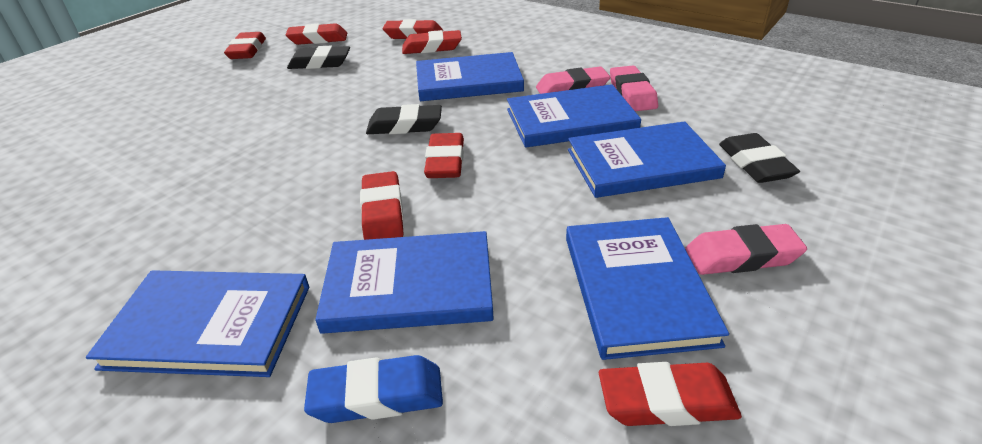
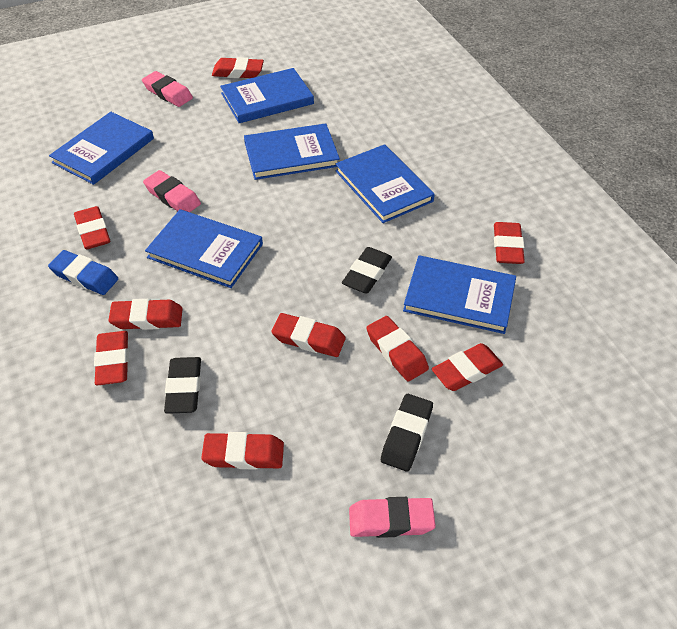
red eraser: 7 -> 9

